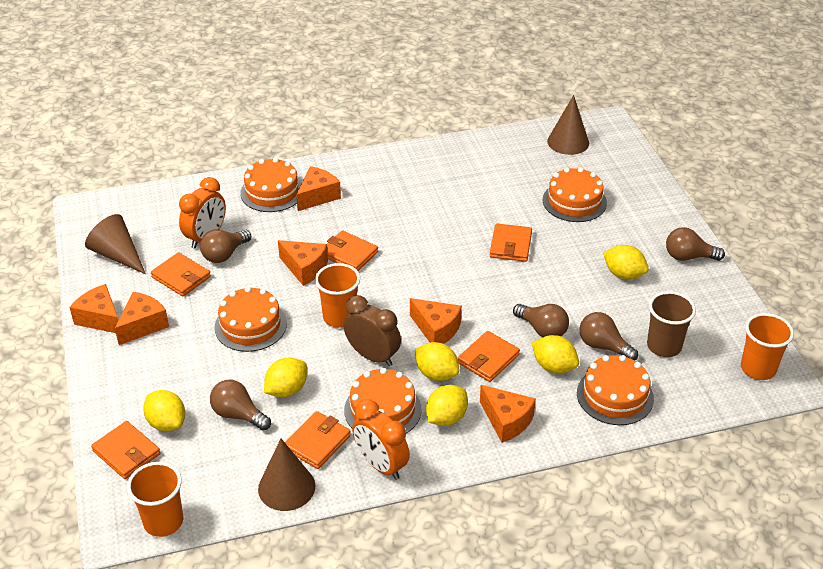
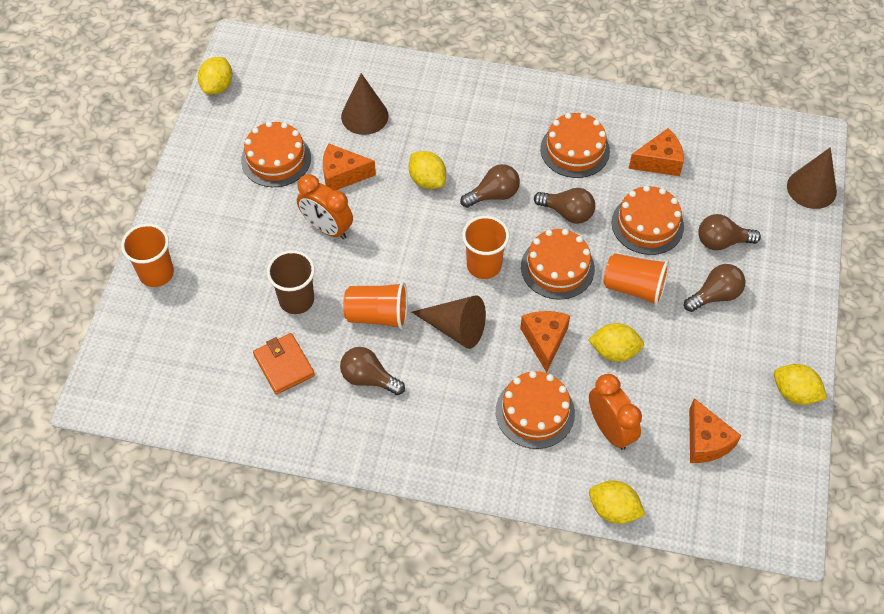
brown clock: 1 -> 0
orange cheese: 6 -> 4
orange cup: 3 -> 4
orange wallet: 6 -> 1
yellow lemon: 6 -> 5

